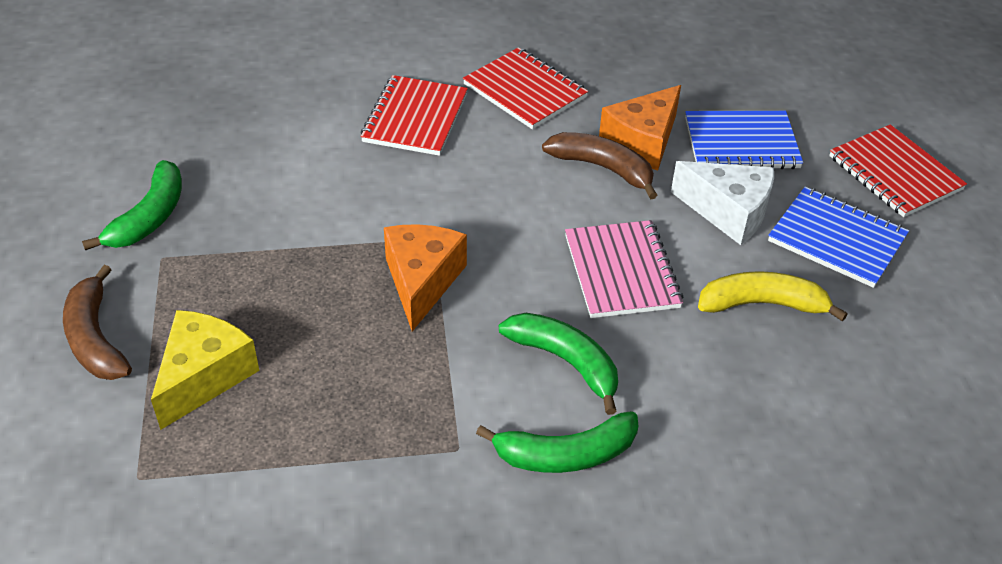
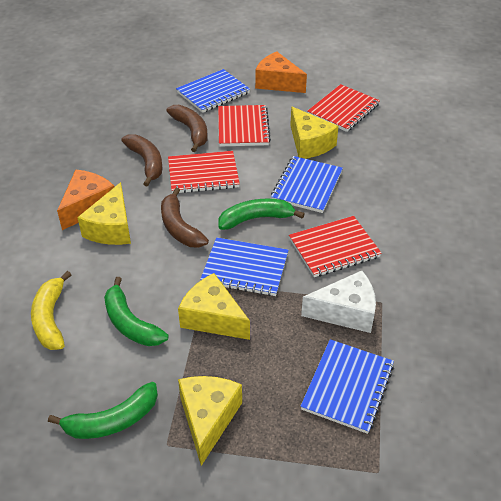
blue notebook: 2 -> 4
brown banana: 2 -> 3
pink notebook: 1 -> 0
red notebook: 3 -> 4
yellow cheese: 1 -> 4

